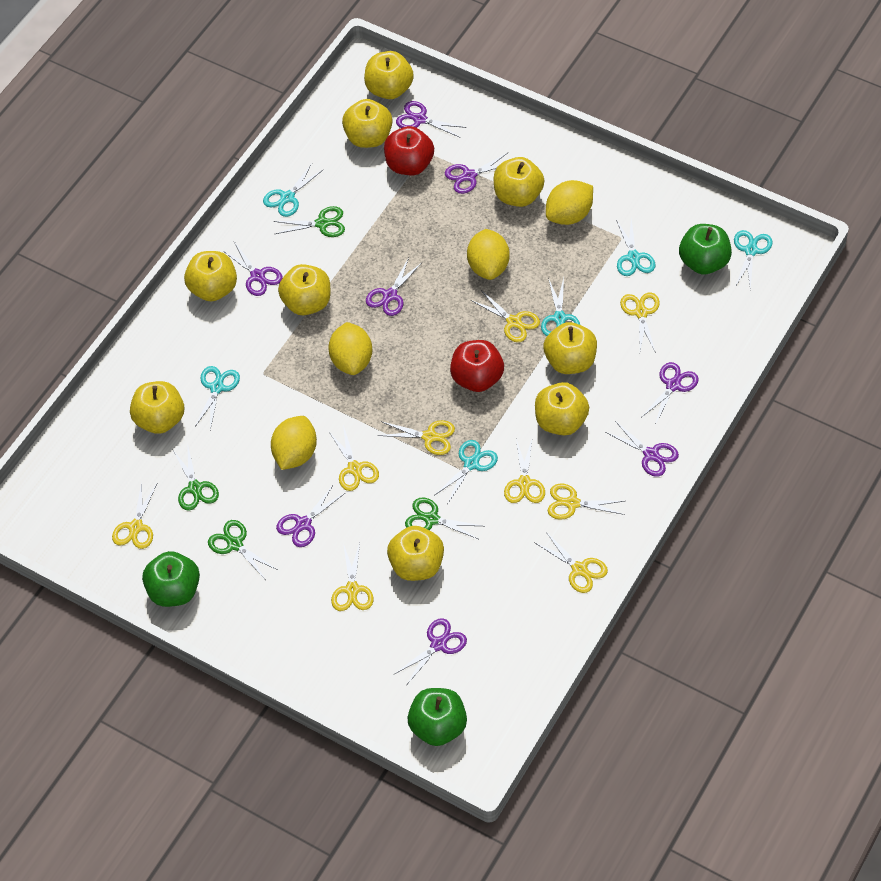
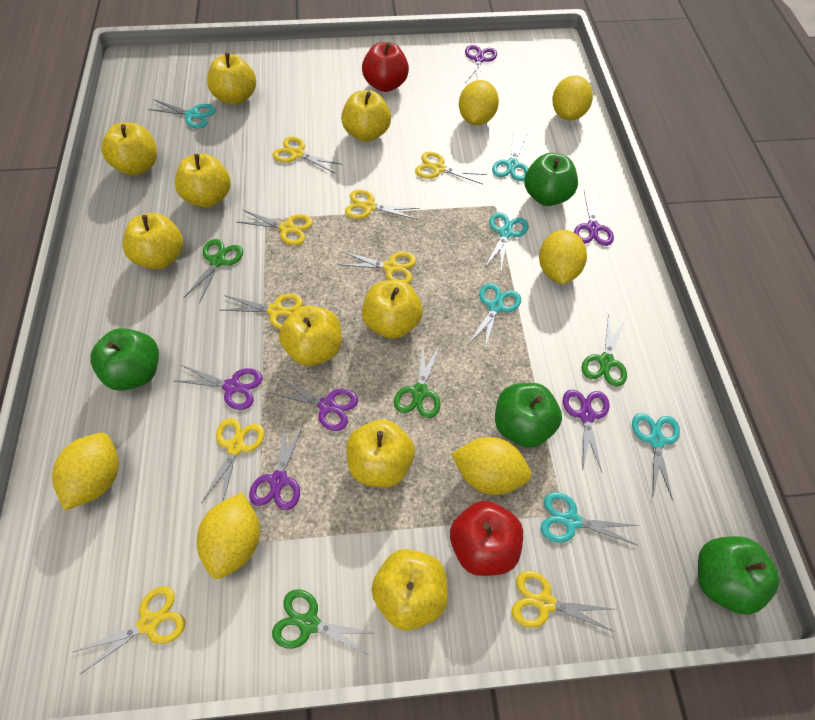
green apple: 3 -> 4
purple scissors: 8 -> 6
yellow lemon: 4 -> 6

